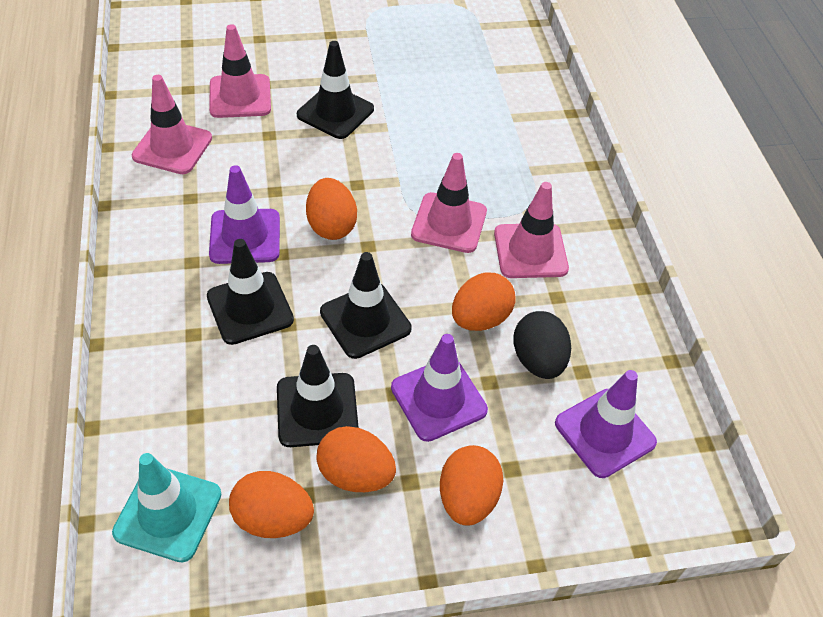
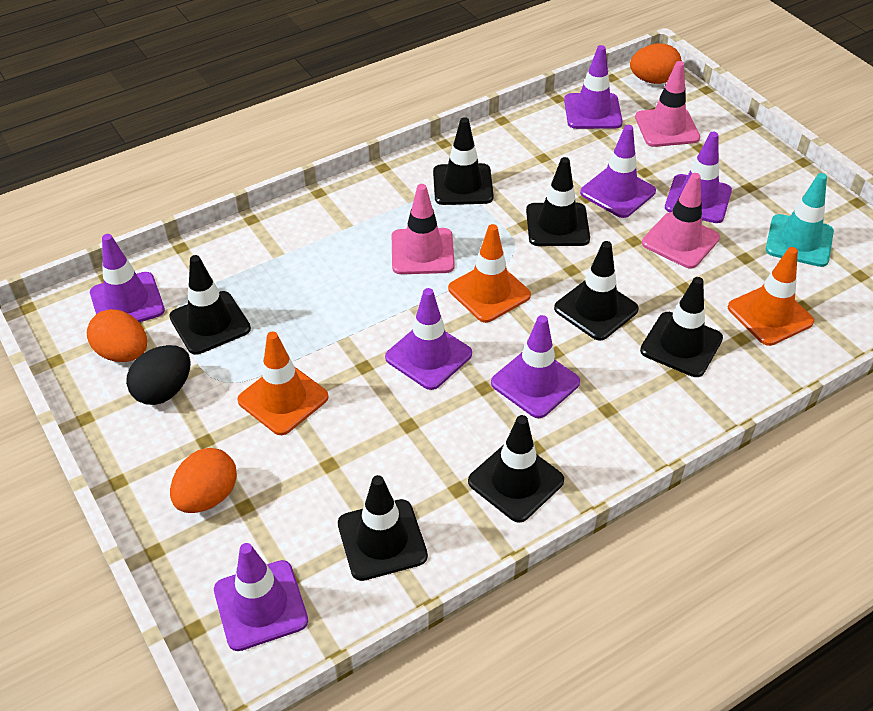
black traffic cone: 4 -> 7
orange egg: 5 -> 3
orange traffic cone: 0 -> 3
pink traffic cone: 4 -> 3
purple traffic cone: 3 -> 7

